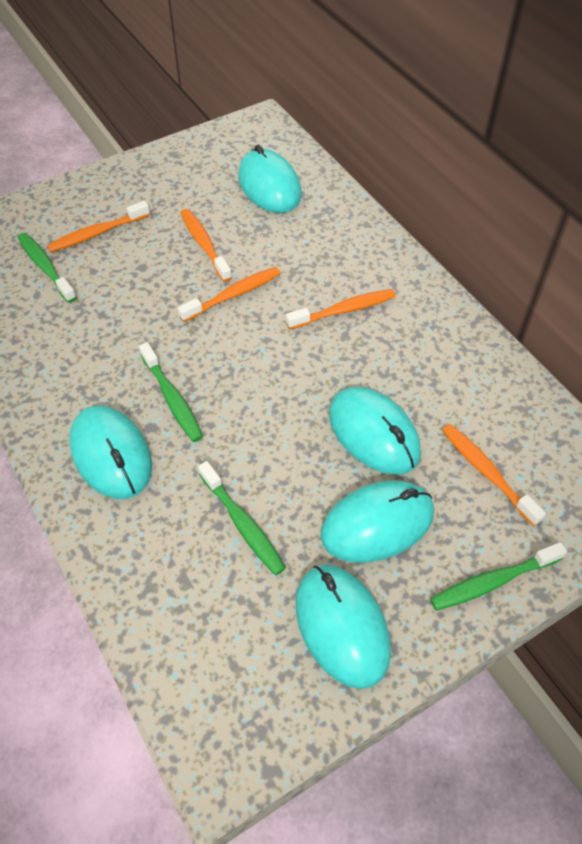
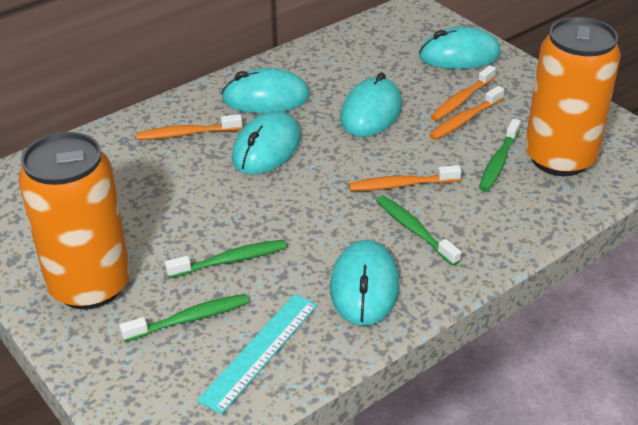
orange can: 0 -> 2
orange toothbrush: 5 -> 4
turquoise ruler: 0 -> 1

